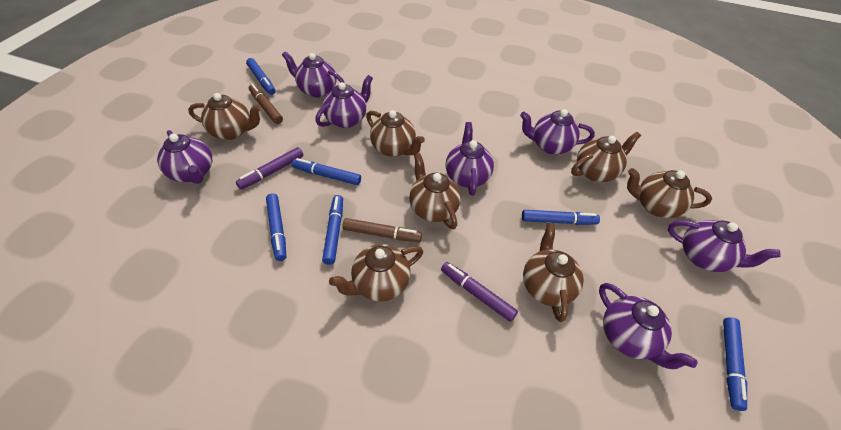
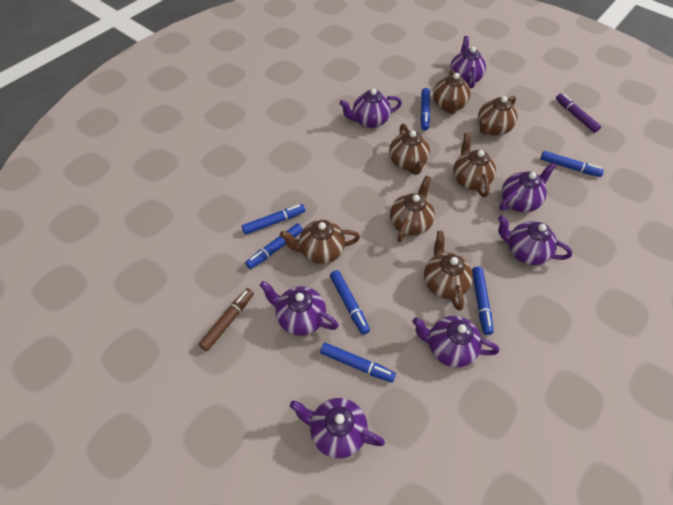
blue marker: 6 -> 7
brown marker: 2 -> 1
purple marker: 2 -> 1

